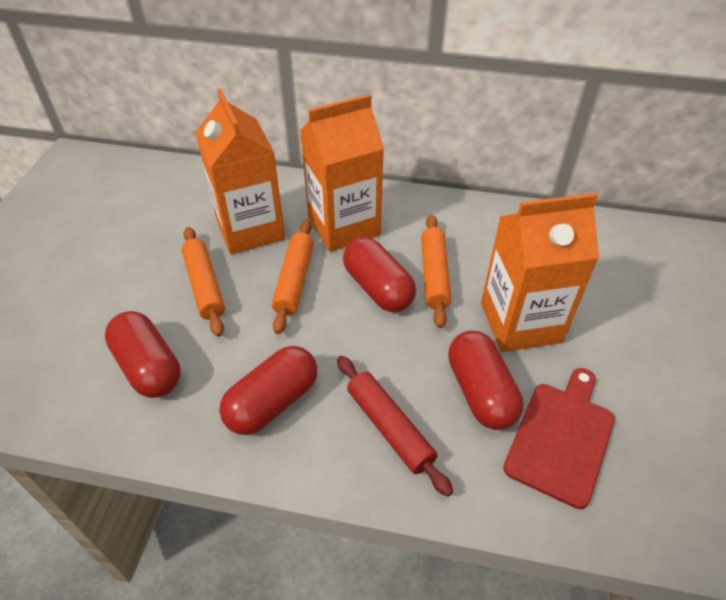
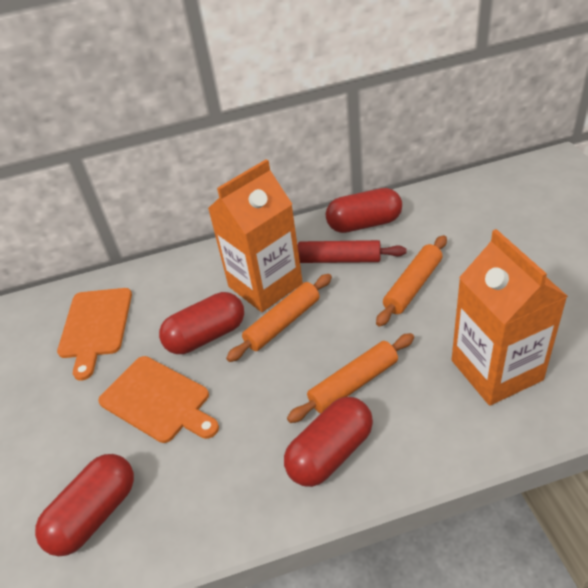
orange carton: 3 -> 2
orange cutting board: 0 -> 2
red cutting board: 1 -> 0

